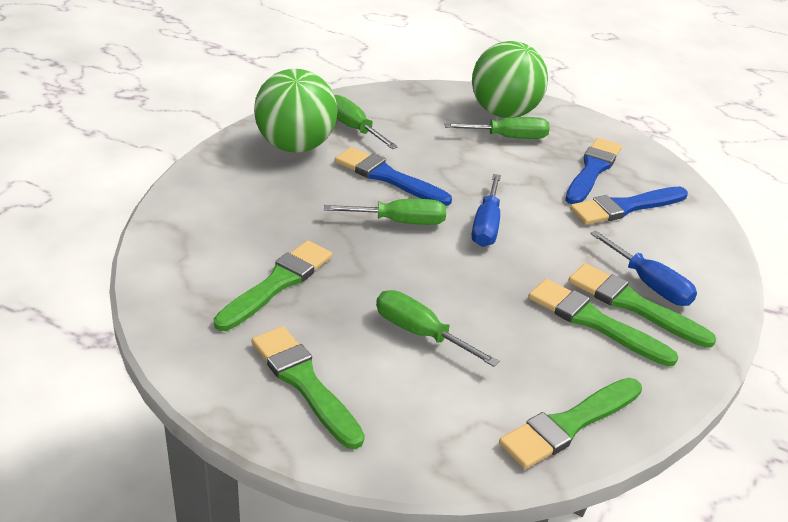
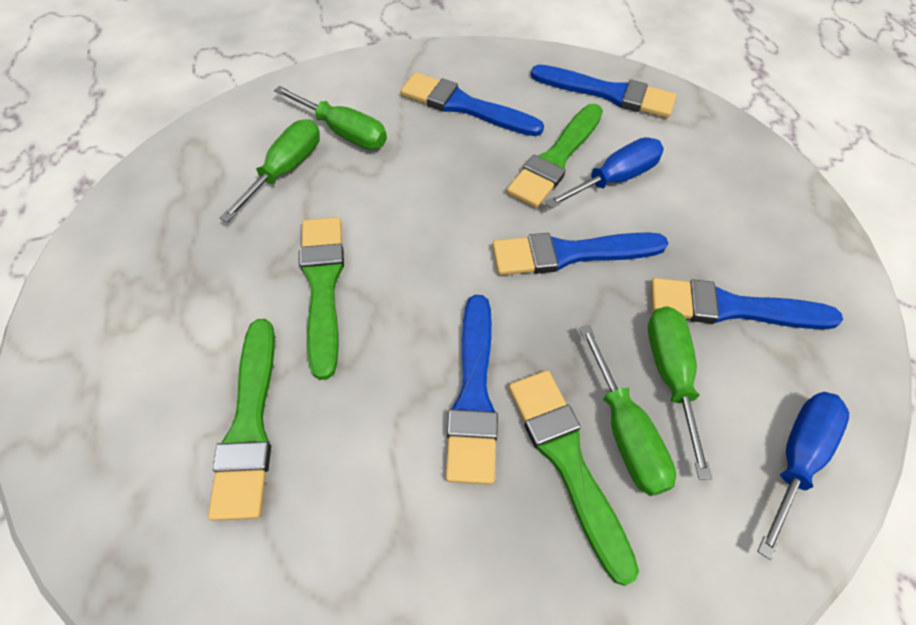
blue brush: 3 -> 5
green ball: 2 -> 0
green brush: 5 -> 4

